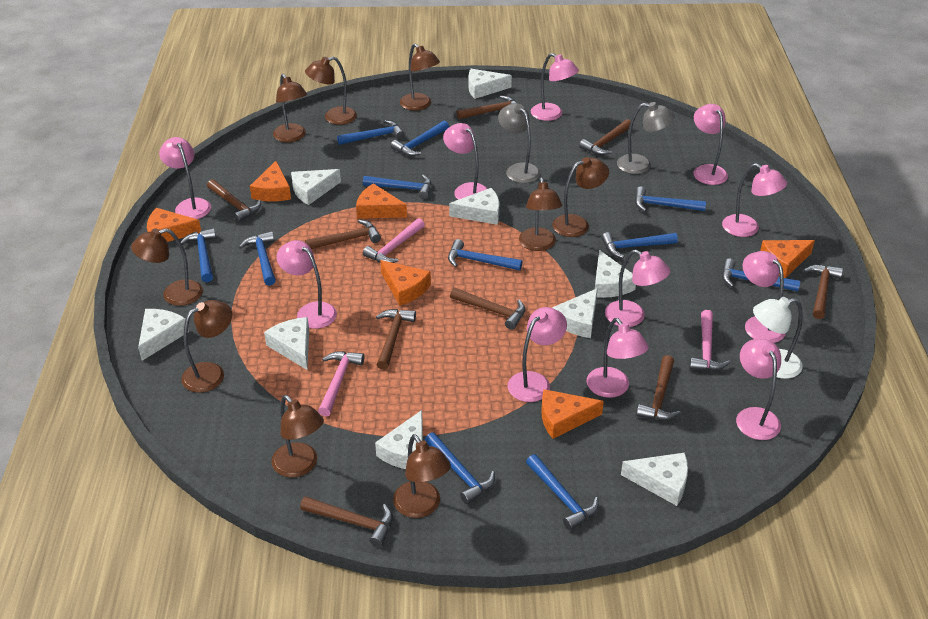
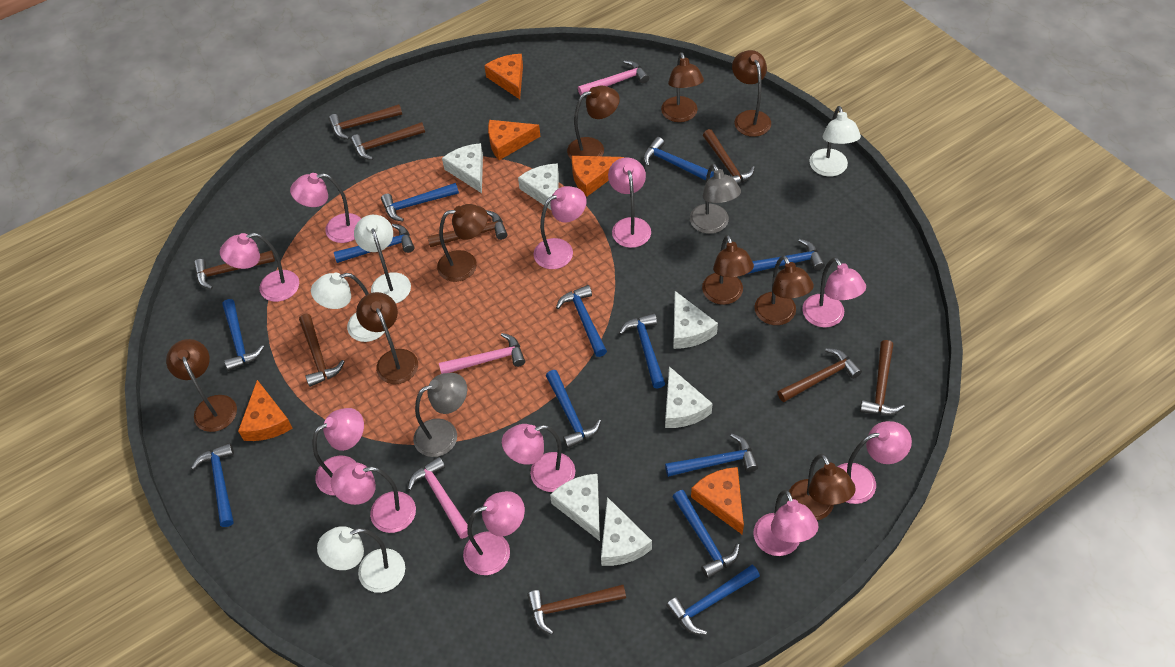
blue hammer: 11 -> 12
orange cheese: 6 -> 5
white cheese: 9 -> 6
white lamp: 1 -> 4

